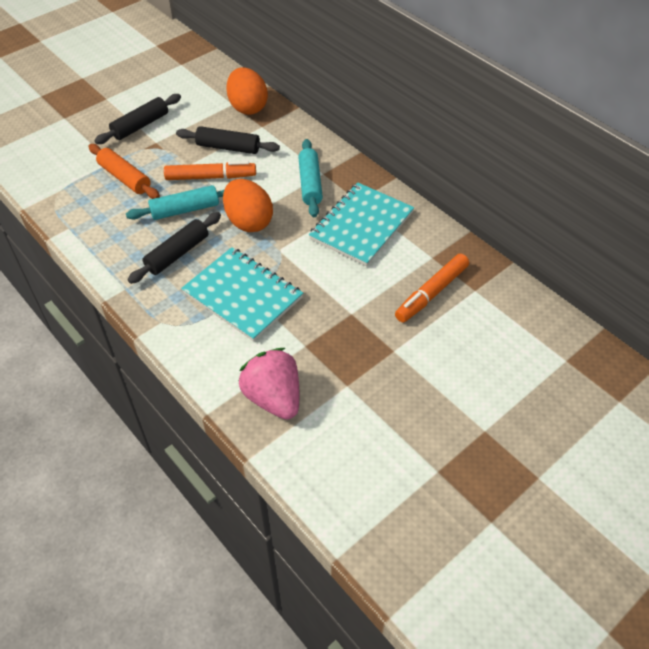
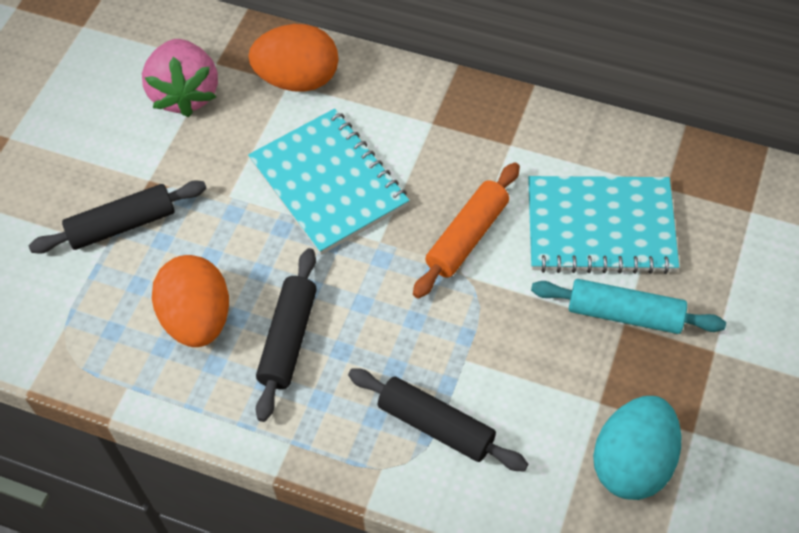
orange marker: 2 -> 0
turquoise egg: 0 -> 1
turquoise rolling pin: 2 -> 1

